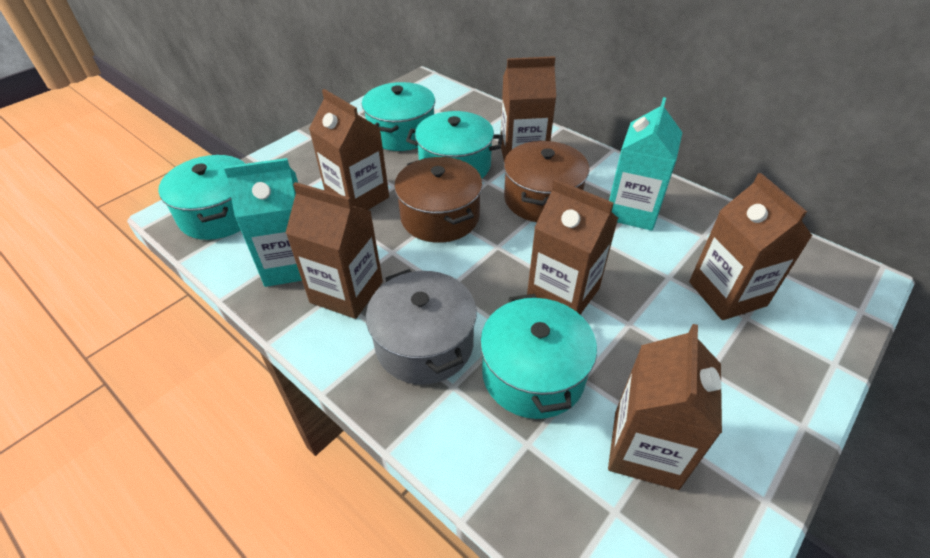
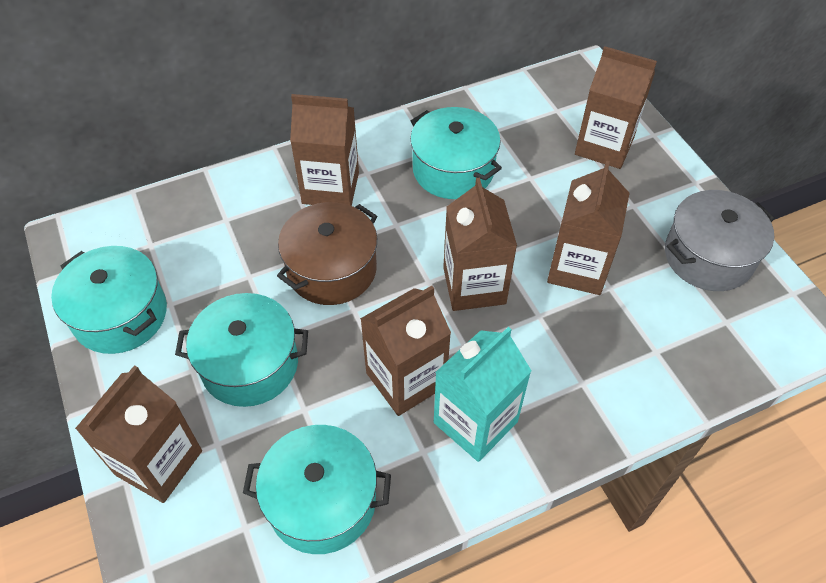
brown pot: 2 -> 1
turquoise carton: 2 -> 1

